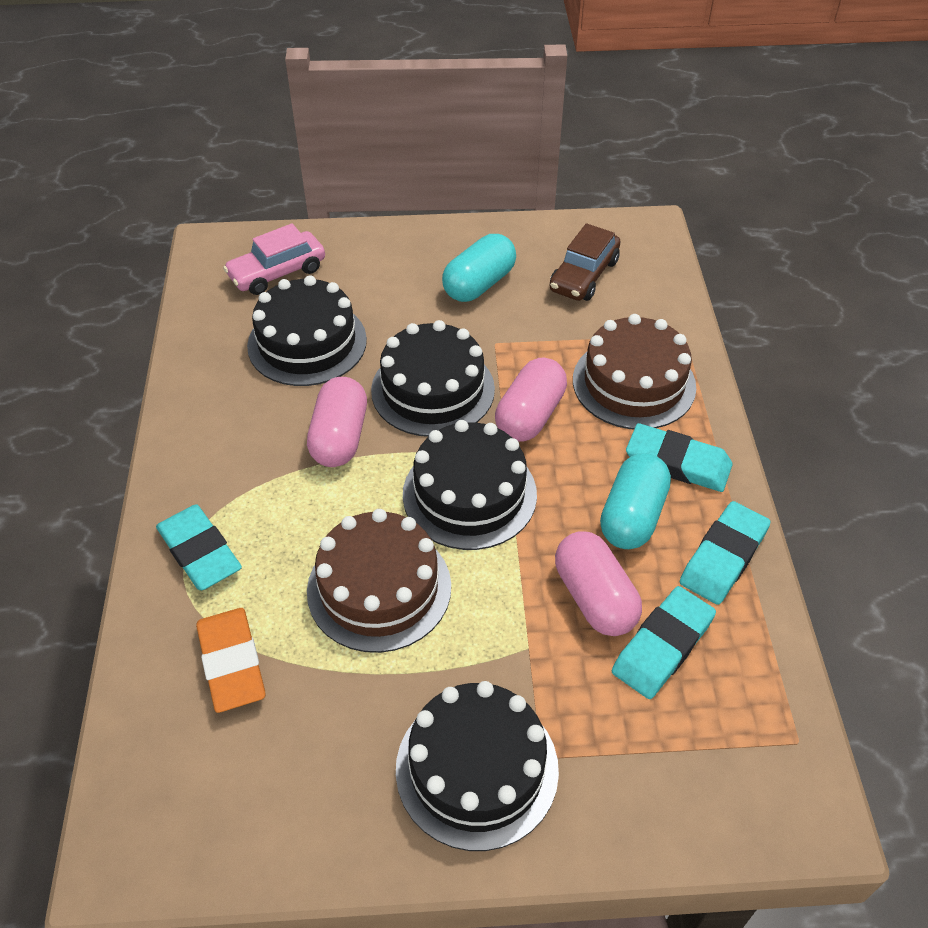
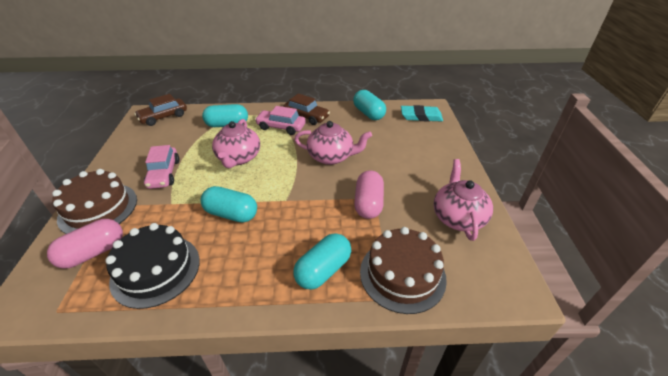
black cake: 4 -> 1
brown car: 1 -> 2
orange eraser: 1 -> 0
pink capsule: 3 -> 2
pink car: 1 -> 2
pink teapot: 0 -> 3
turquoise capsule: 2 -> 4
turquoise eraser: 4 -> 1

